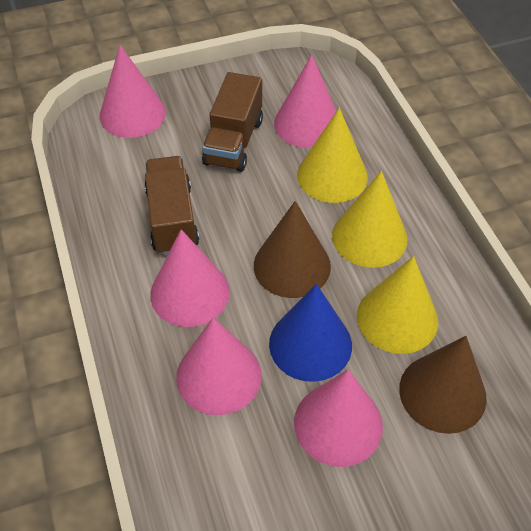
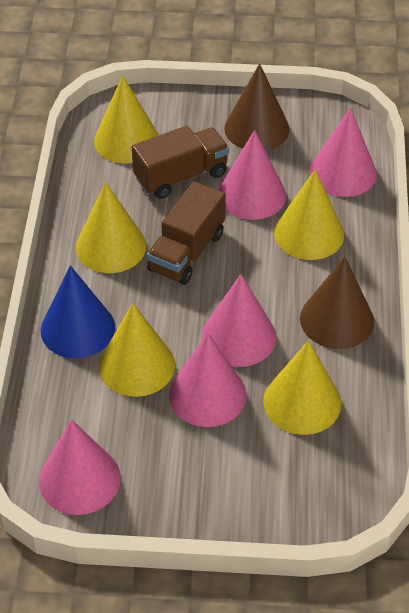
yellow cone: 3 -> 5

